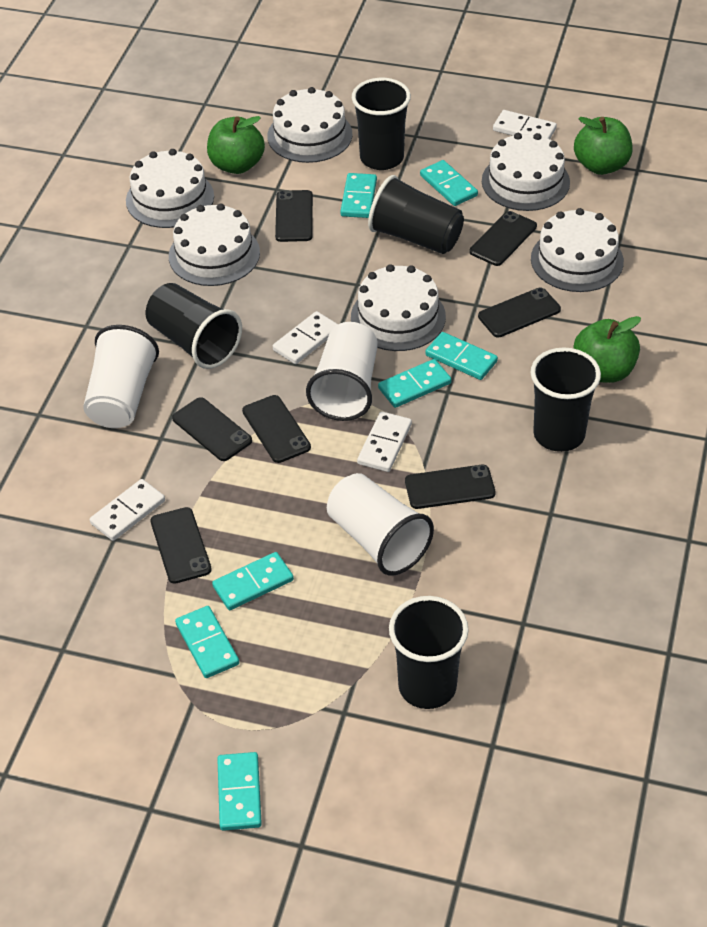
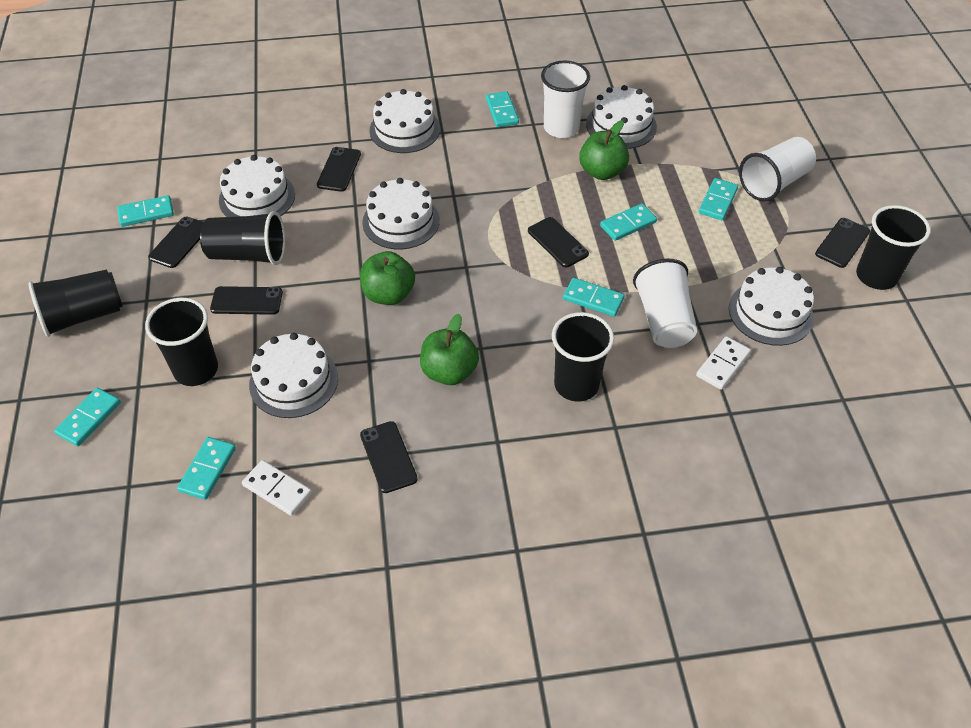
black phone: 7 -> 6
white domino: 4 -> 2

